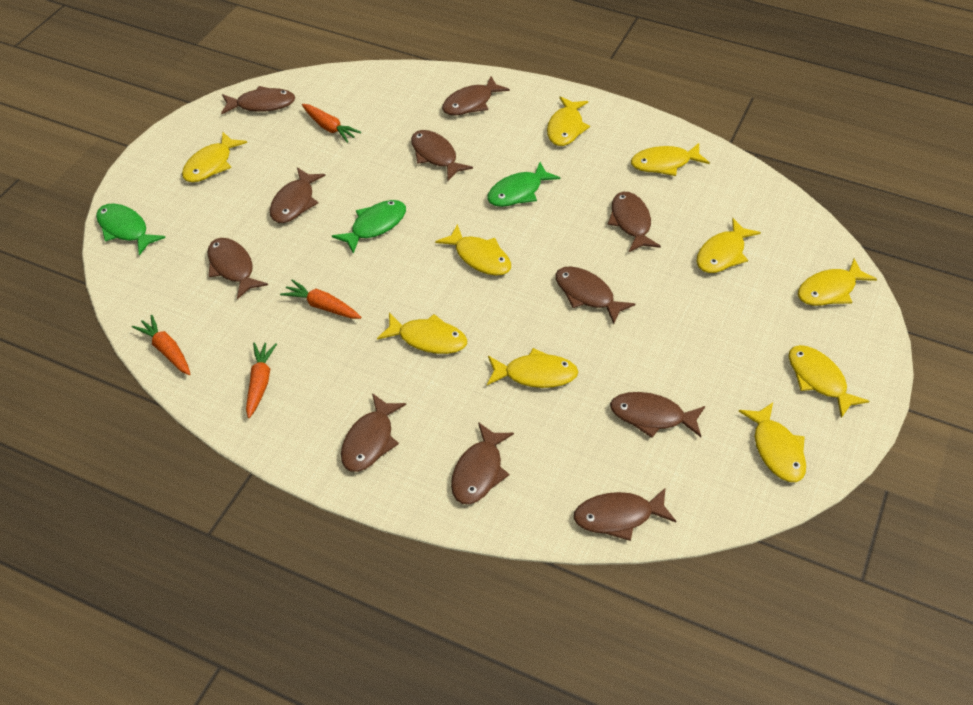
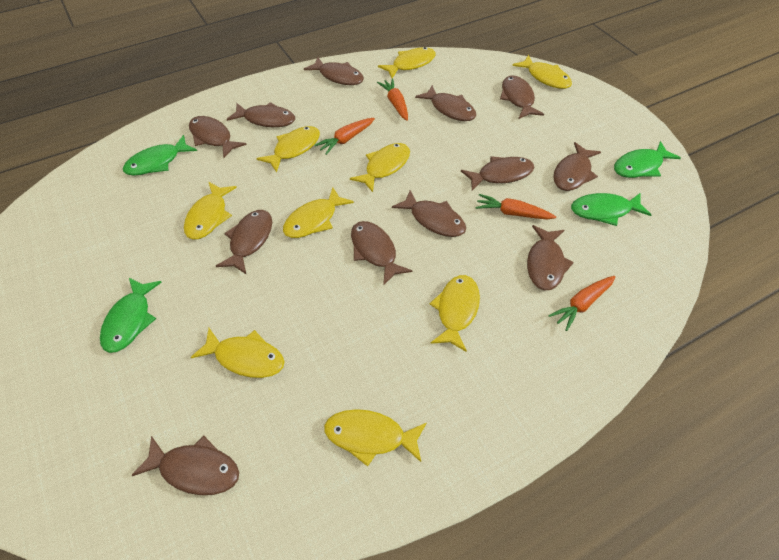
brown fish: 11 -> 12
green fish: 3 -> 4
yellow fish: 10 -> 9

